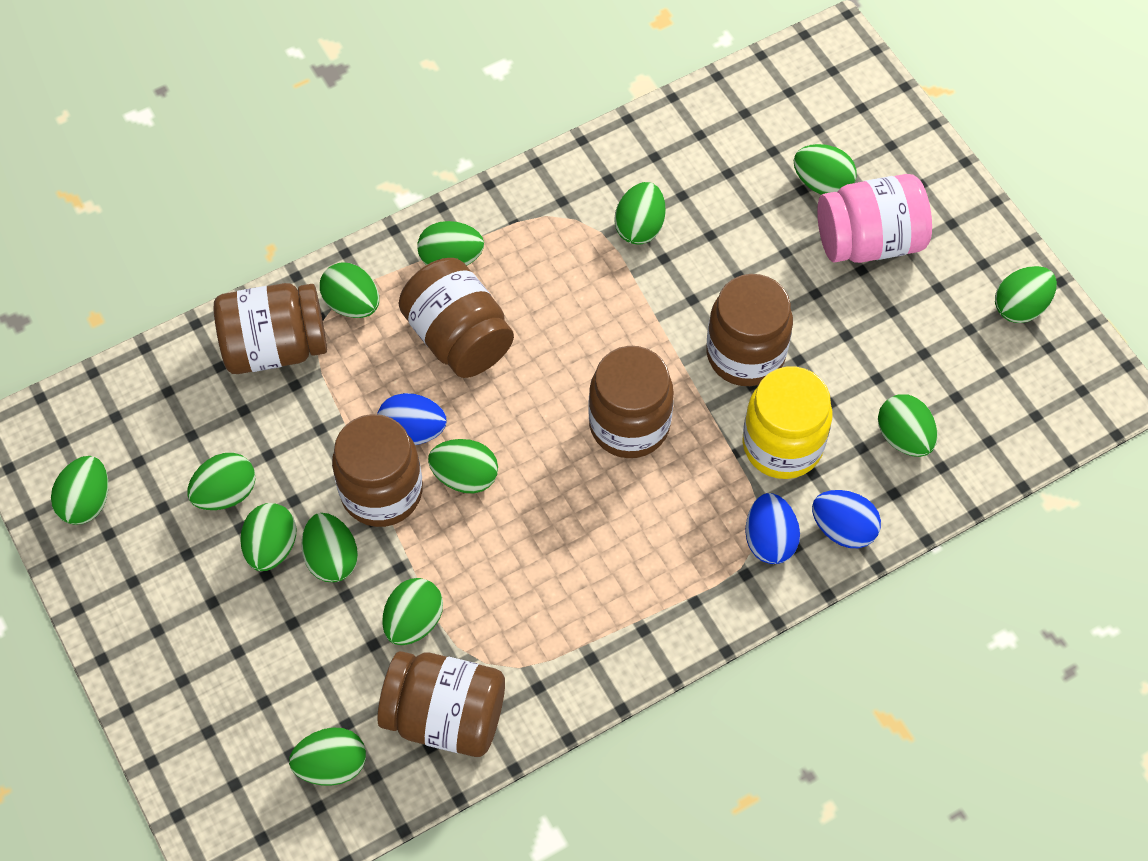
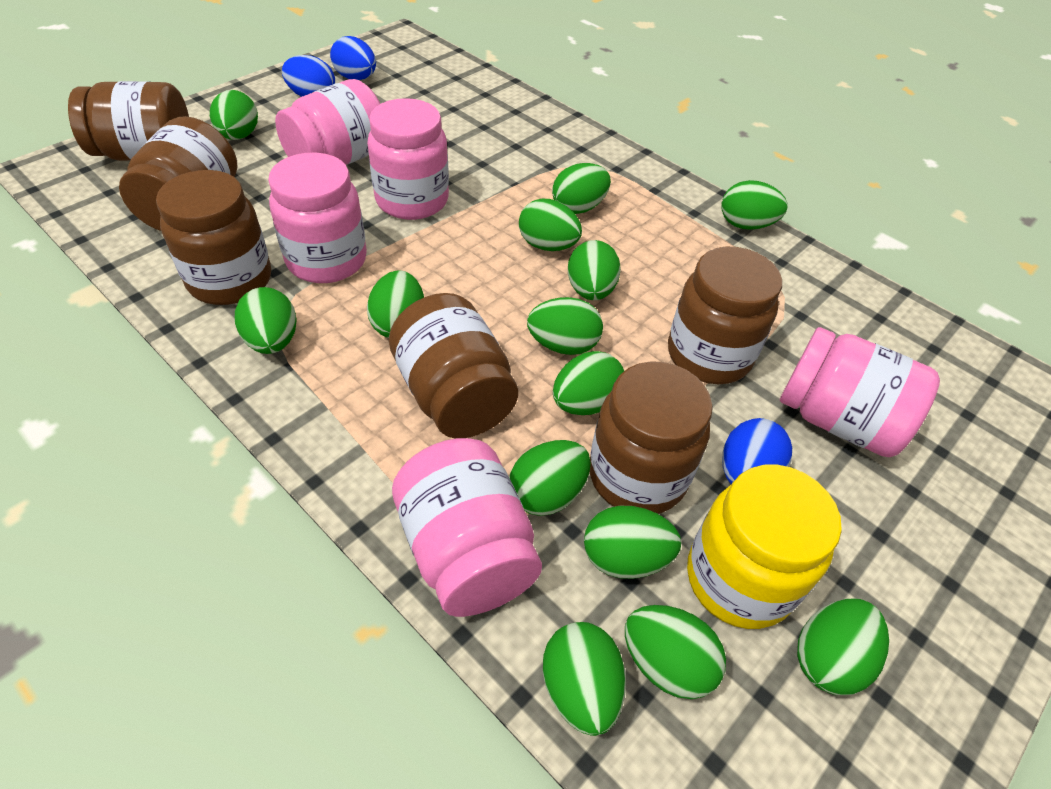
green egg: 13 -> 14
pink jar: 1 -> 5

